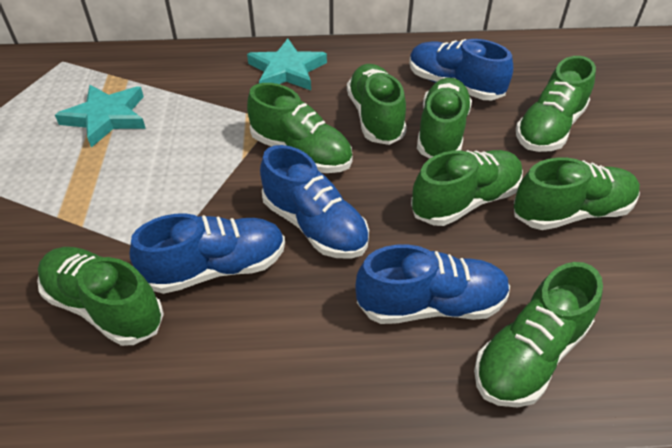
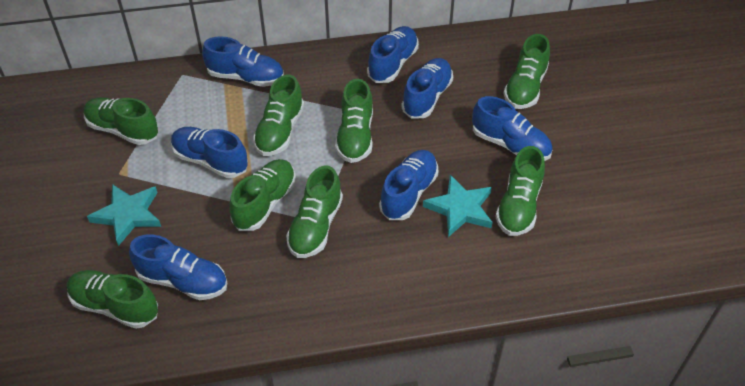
blue shoe: 4 -> 7

